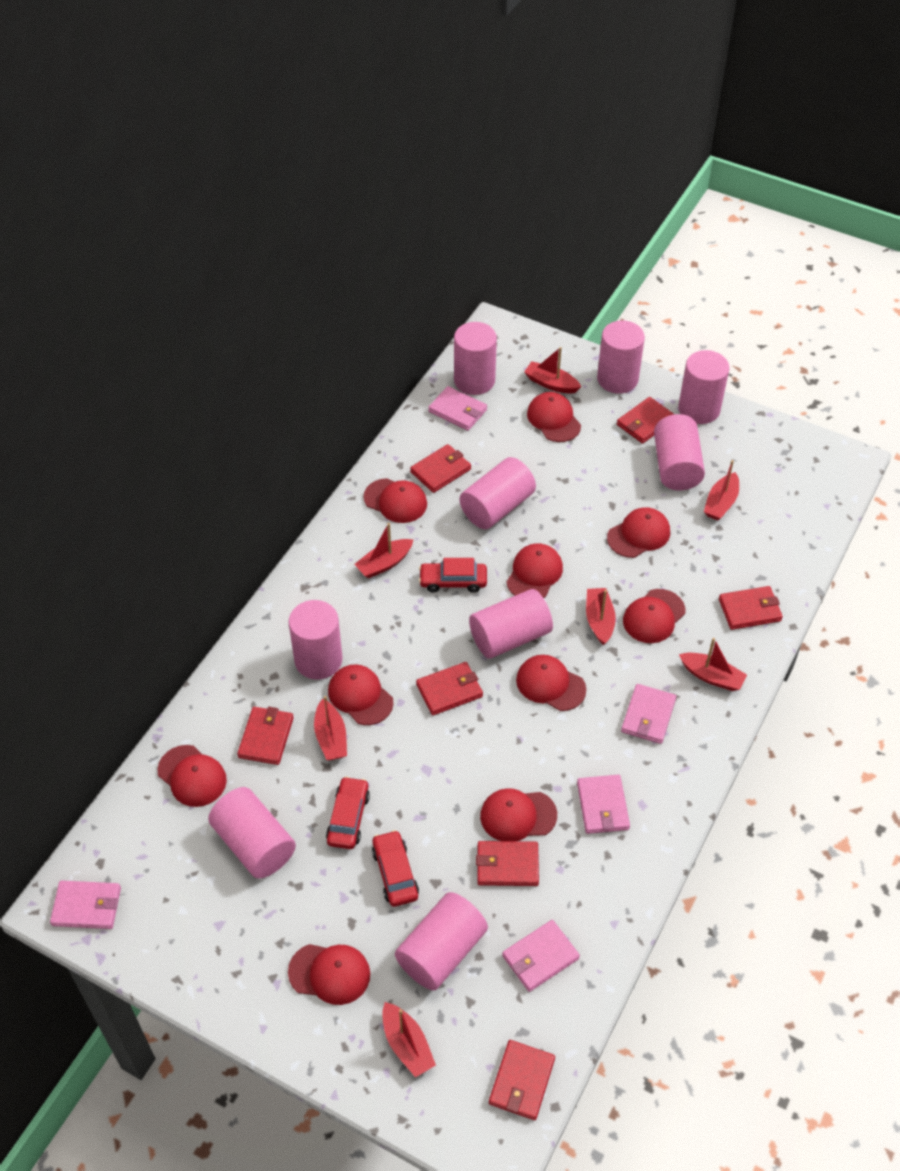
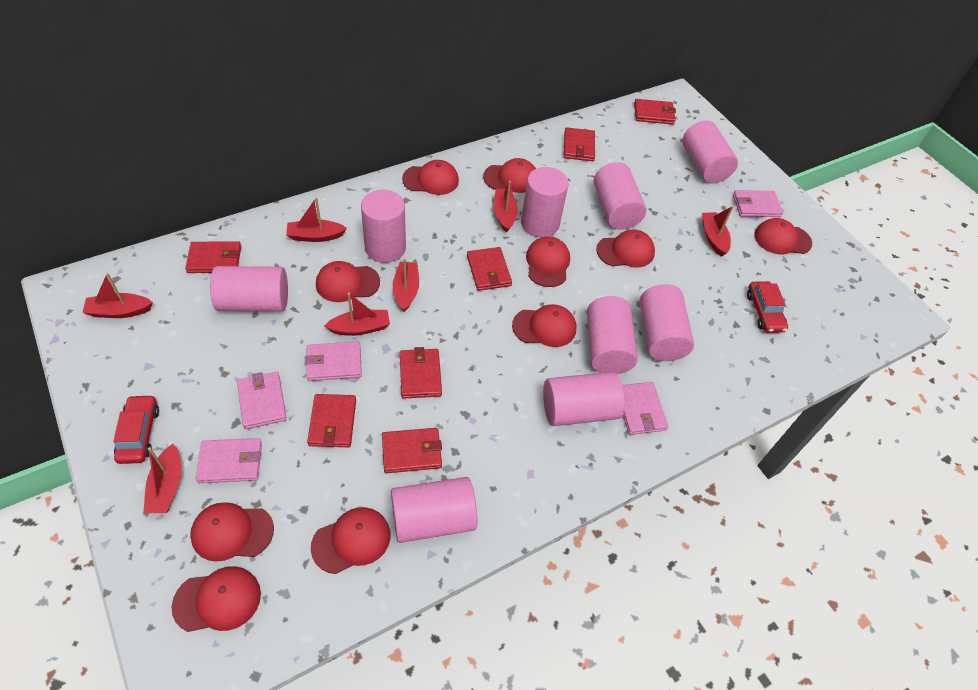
red car: 3 -> 2

